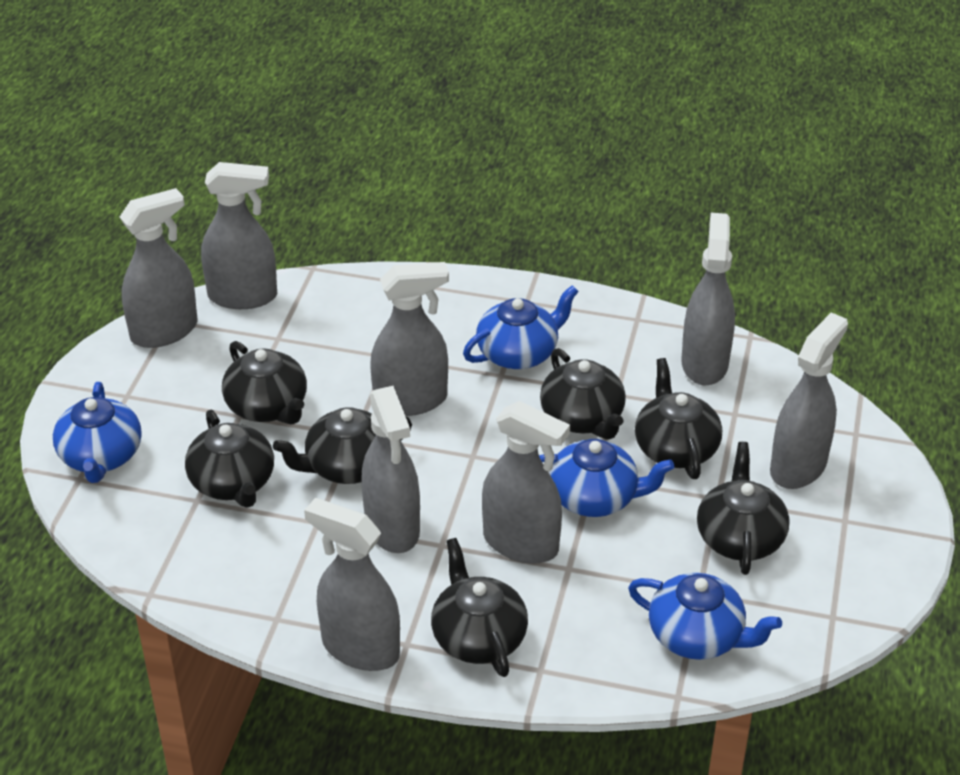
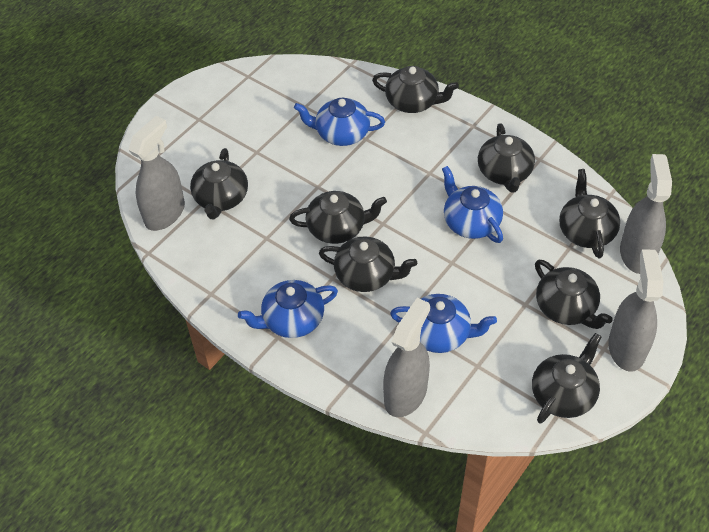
black teapot: 7 -> 8
grey spray bottle: 8 -> 4

